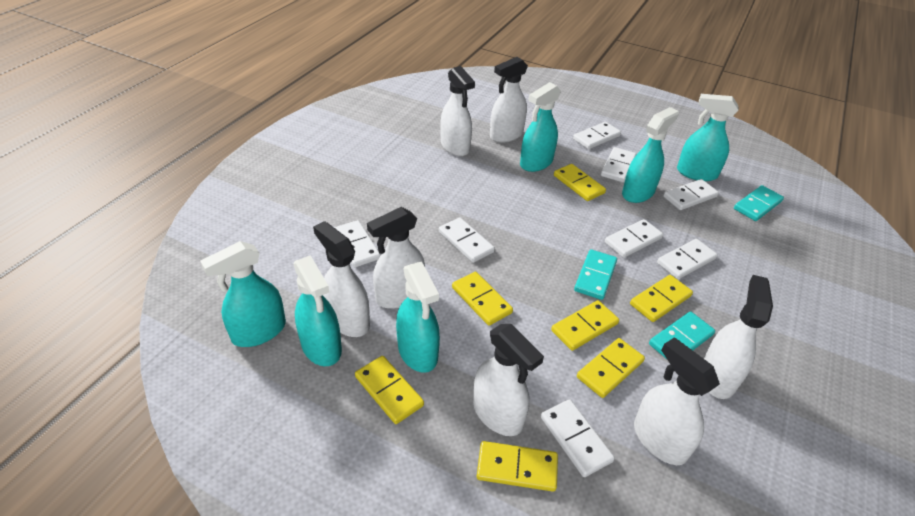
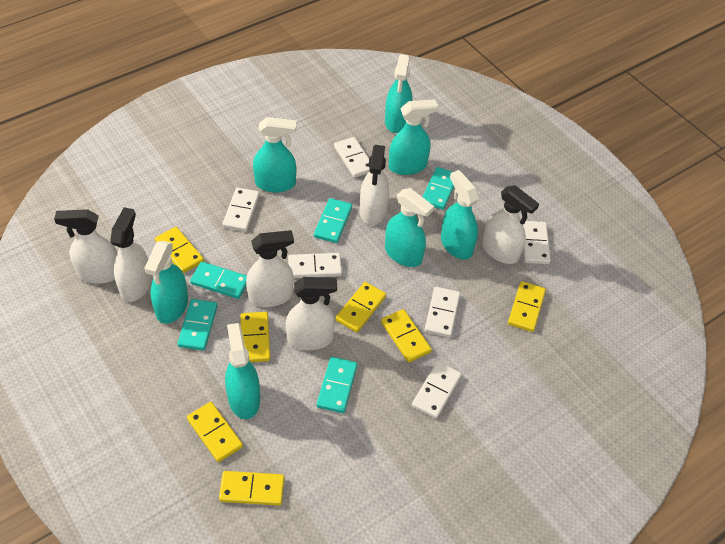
turquoise domino: 3 -> 5
turquoise spray bottle: 6 -> 7
white domino: 8 -> 6
white spray bottle: 7 -> 6

